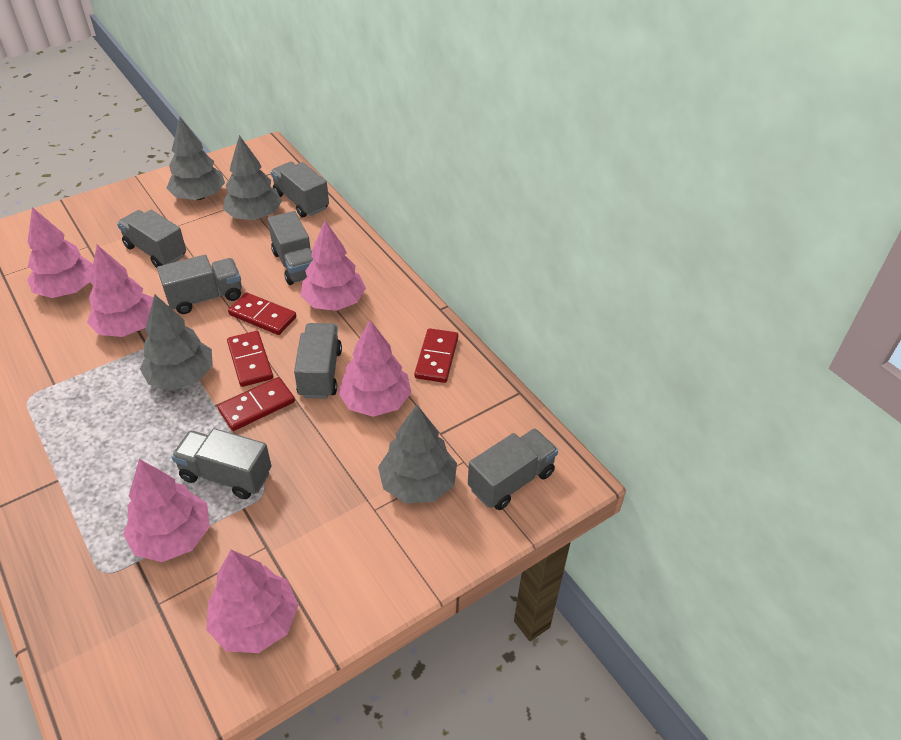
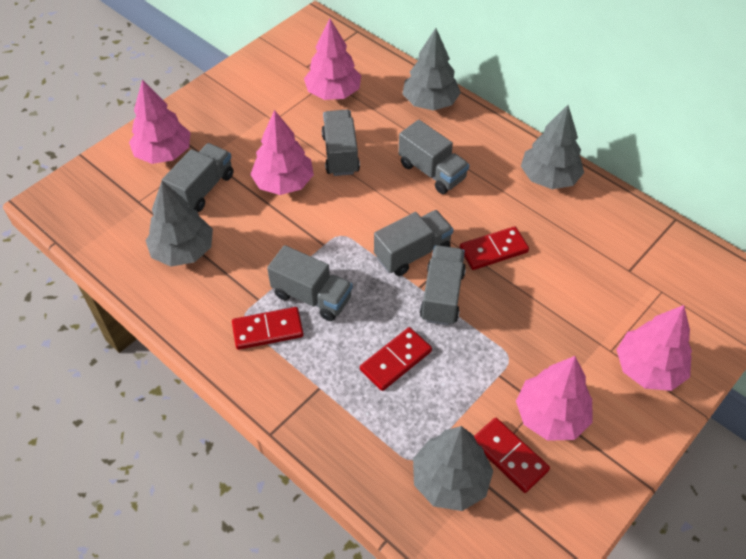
grey truck: 7 -> 6
pink tree: 6 -> 5

